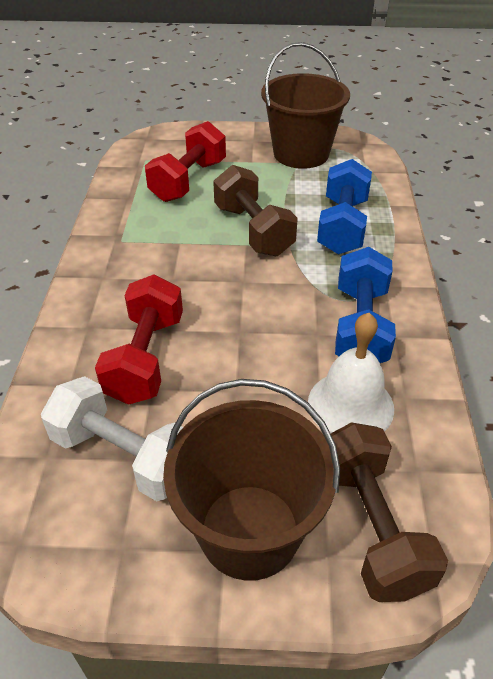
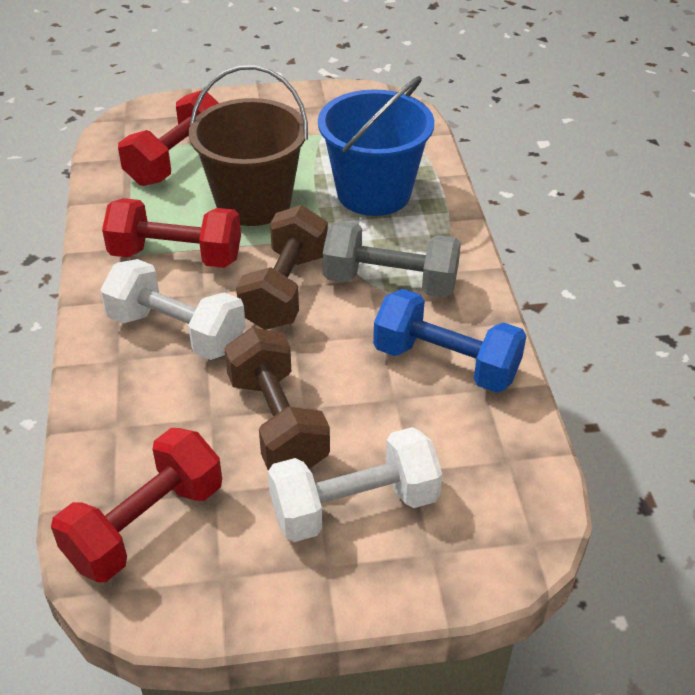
blue bucket: 0 -> 1
blue dumbbell: 2 -> 1
brown bucket: 2 -> 1
grey dumbbell: 0 -> 1
red dumbbell: 2 -> 3
white bell: 1 -> 0
white dumbbell: 1 -> 2

